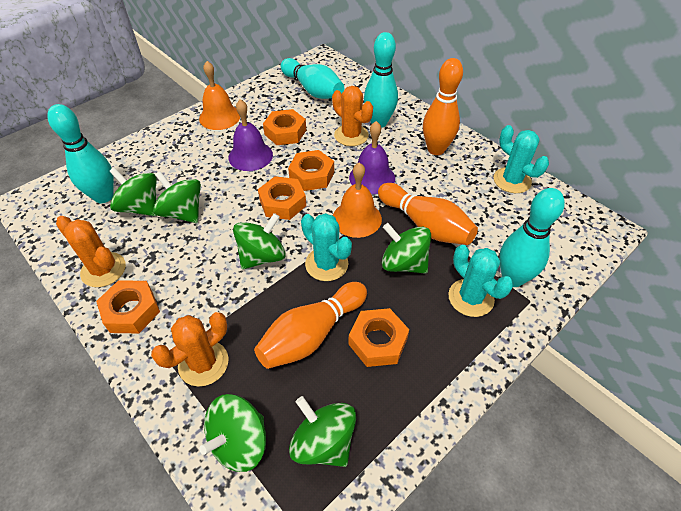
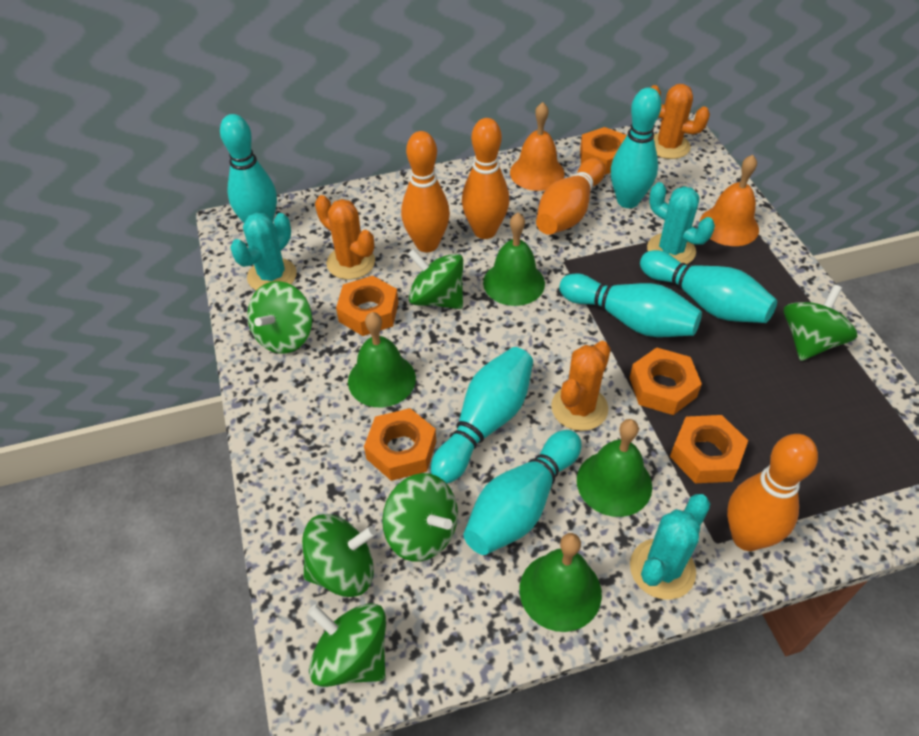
green bell: 0 -> 4
orange bowling pin: 3 -> 4
purple bell: 2 -> 0
turquoise bowling pin: 4 -> 6

